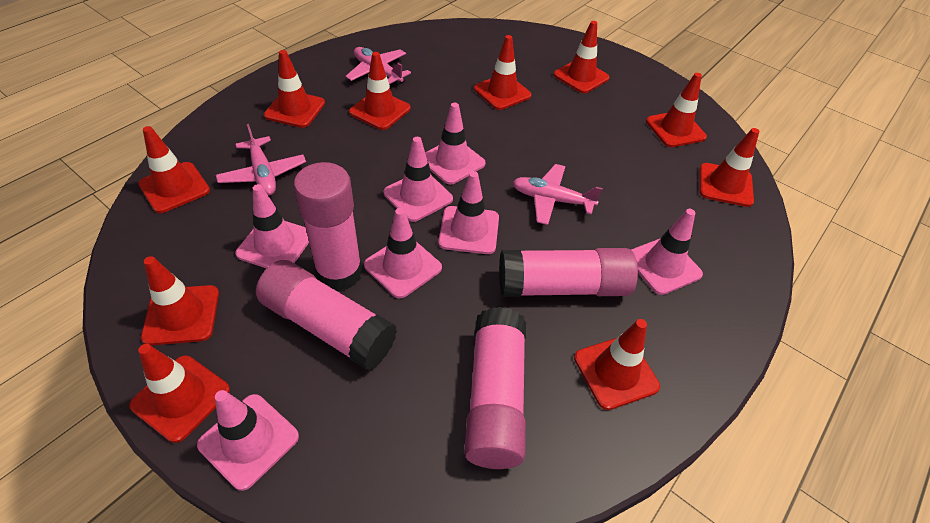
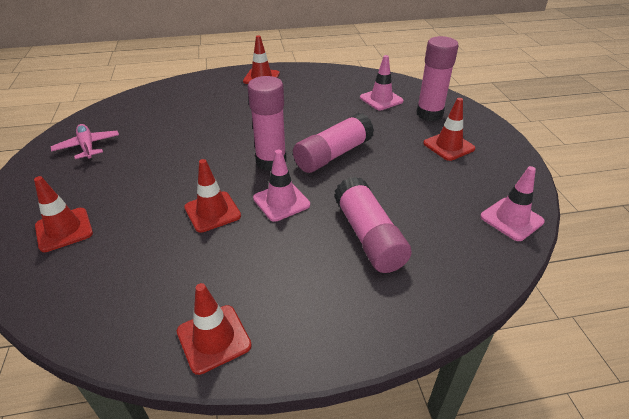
pink plane: 3 -> 1
pink traffic cone: 7 -> 3
red traffic cone: 10 -> 5

